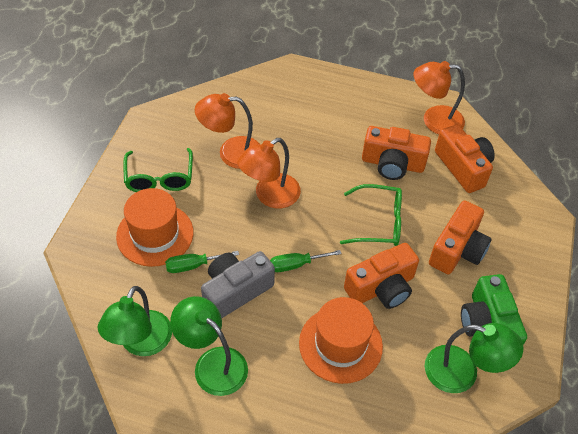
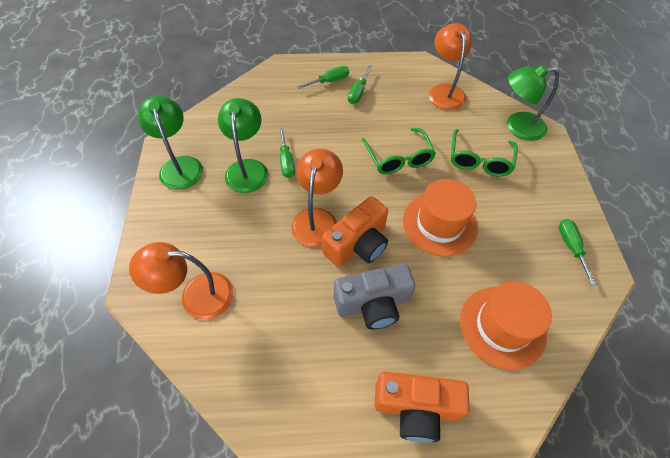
green camera: 1 -> 0
green screwdriver: 2 -> 4
orange camera: 4 -> 2

